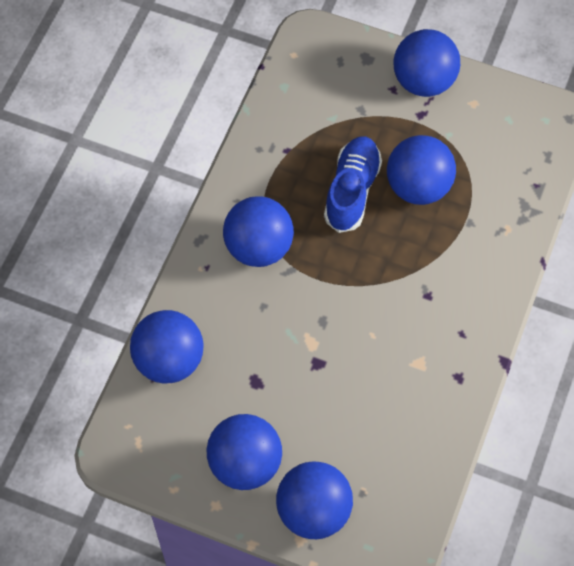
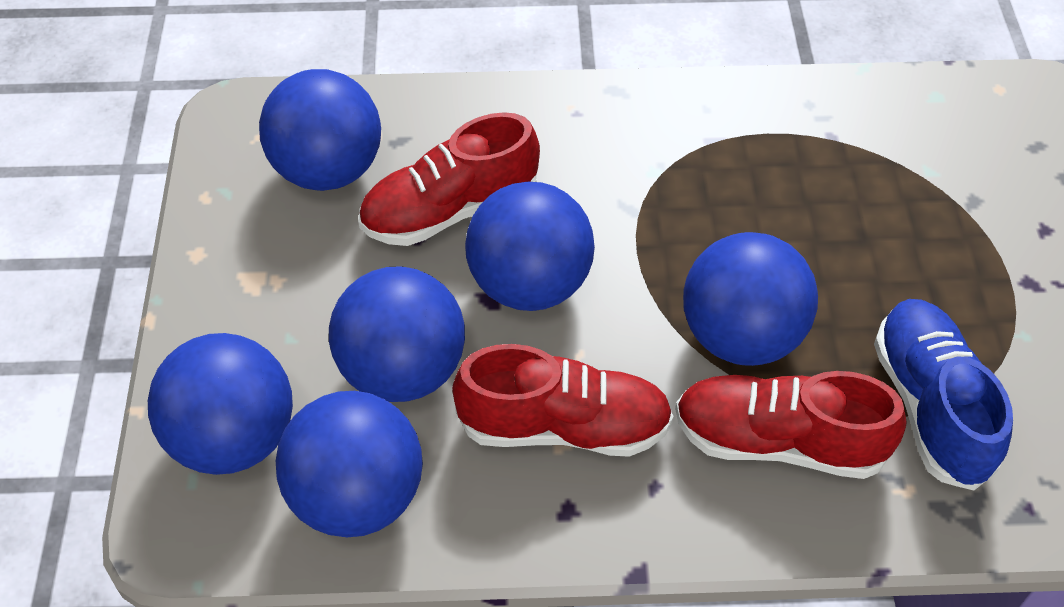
red shoe: 0 -> 3

